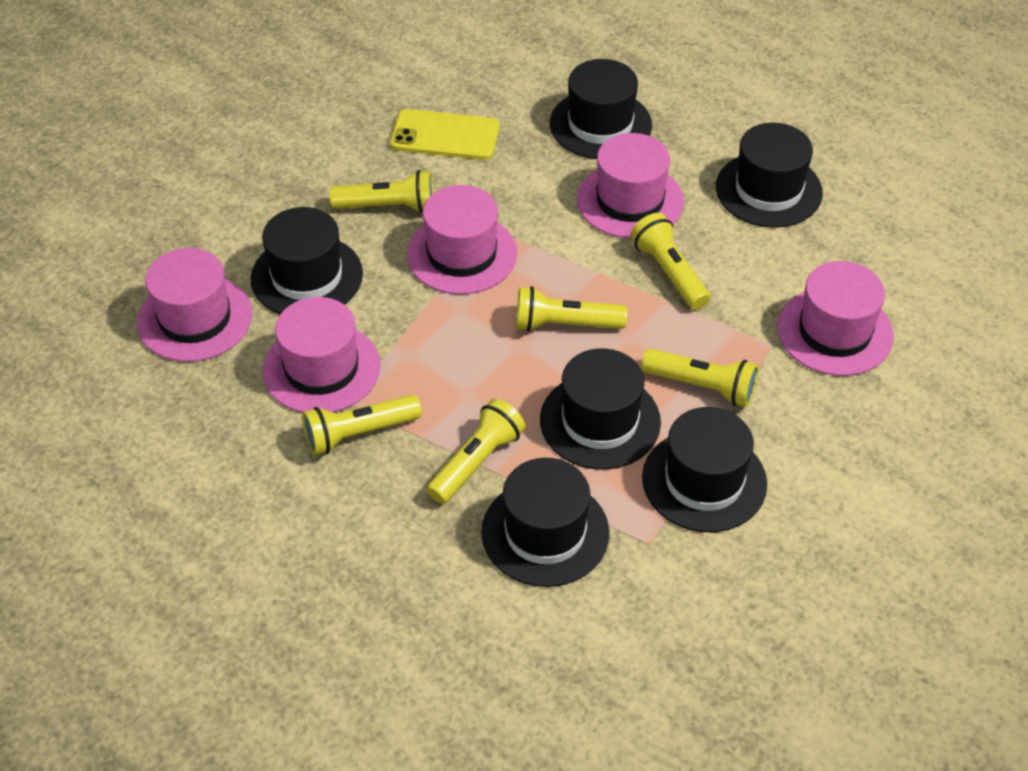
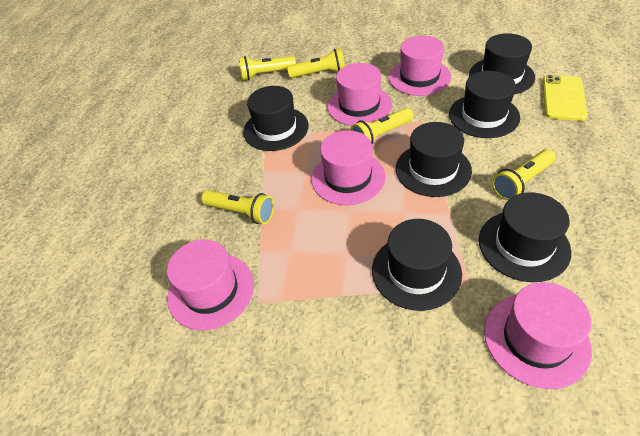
yellow flashlight: 6 -> 5

